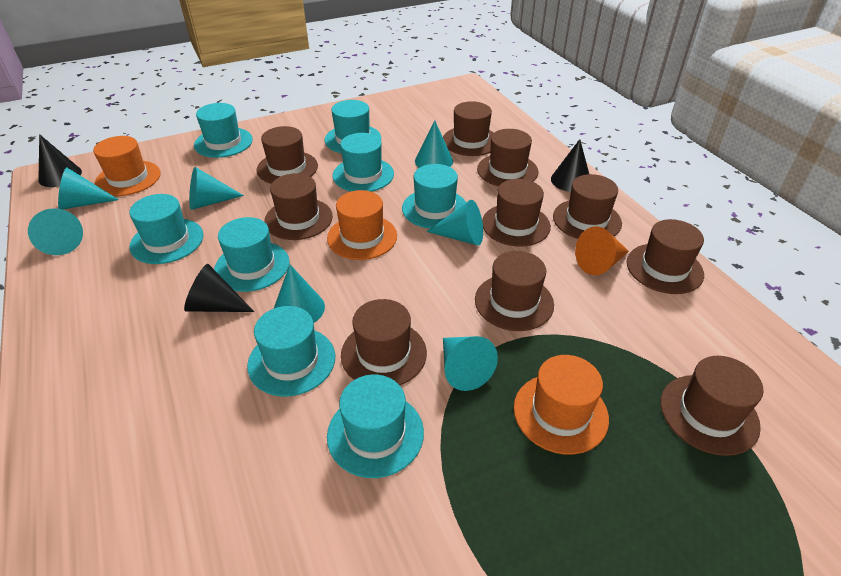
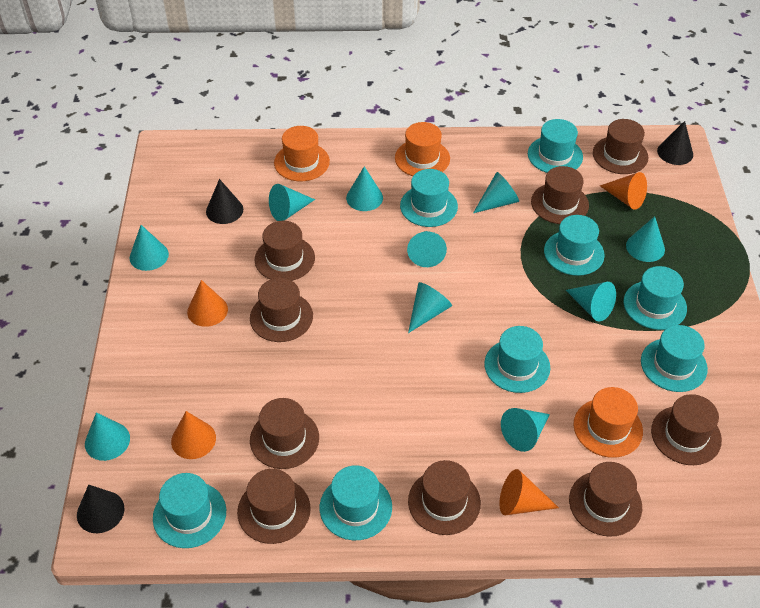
brown hat: 10 -> 9
orange cone: 1 -> 4
turquoise cone: 7 -> 10

